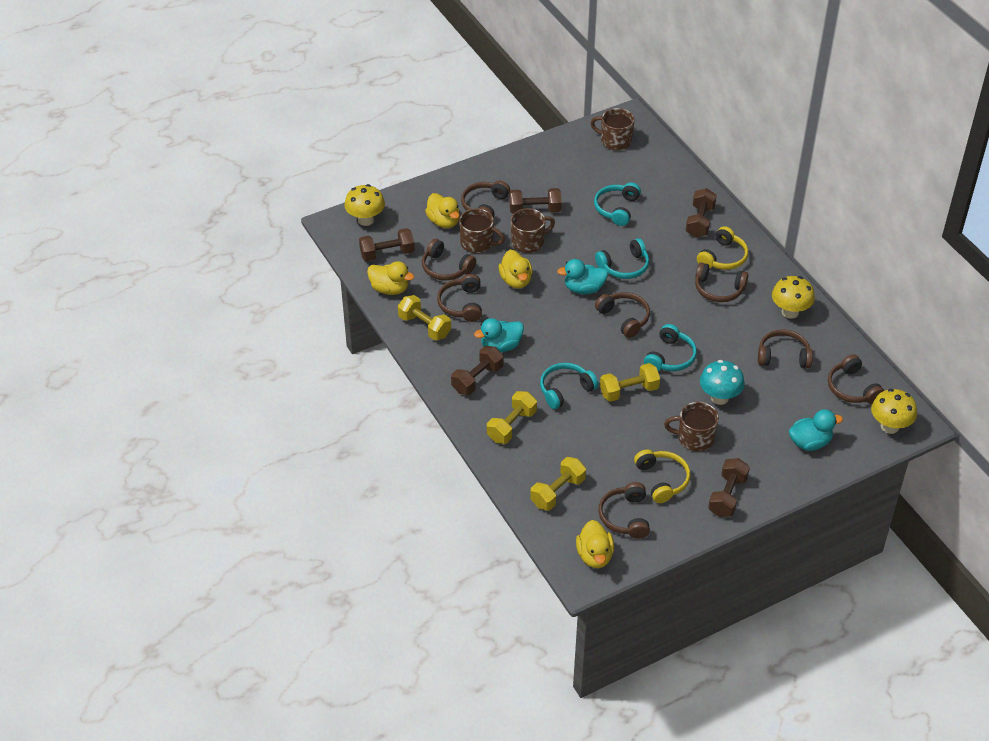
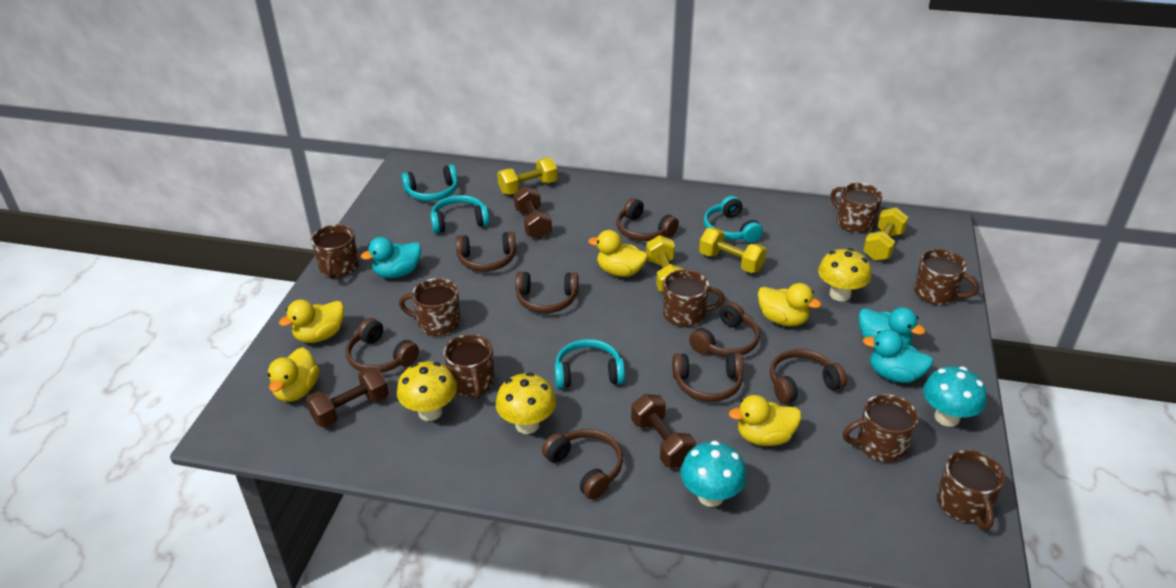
brown dumbbell: 5 -> 3
brown mug: 4 -> 8
turquoise mushroom: 1 -> 2
yellow duck: 4 -> 5
yellow headphones: 2 -> 0

